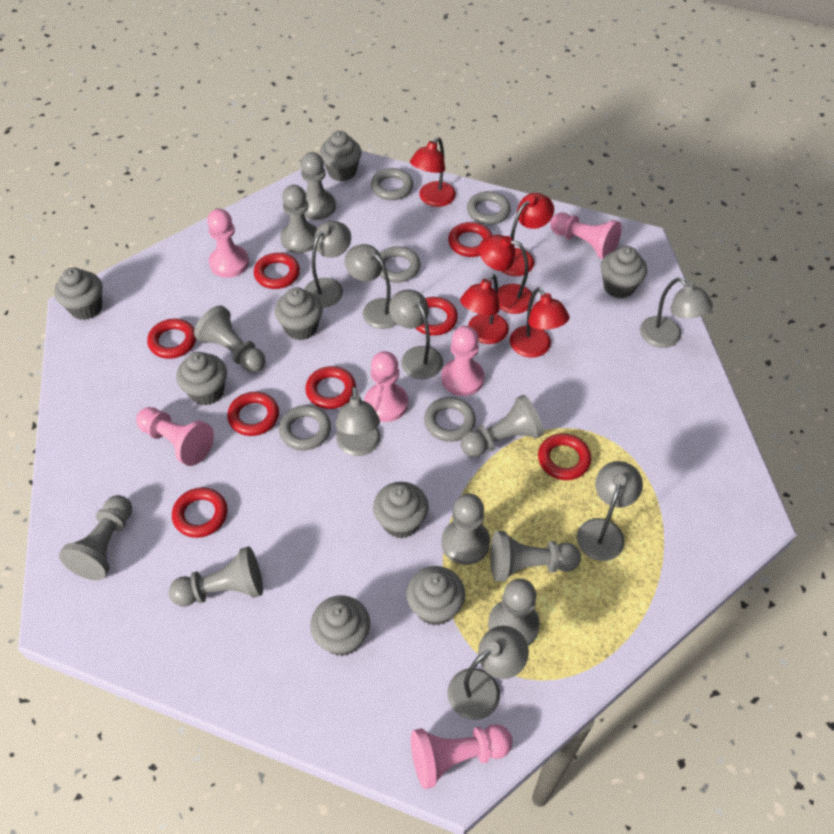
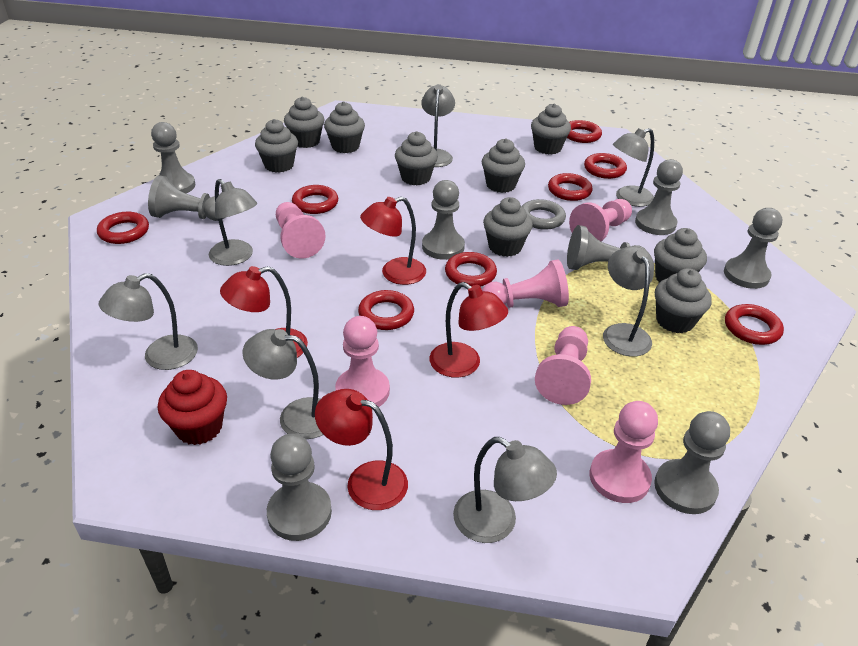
grey cupcake: 8 -> 9
grey pawn: 9 -> 8
grey ring: 5 -> 1
red cupcake: 0 -> 1
red lamp: 5 -> 4

